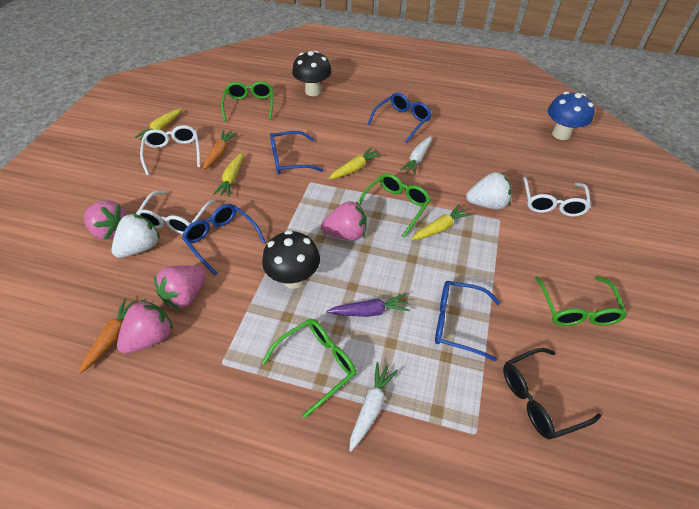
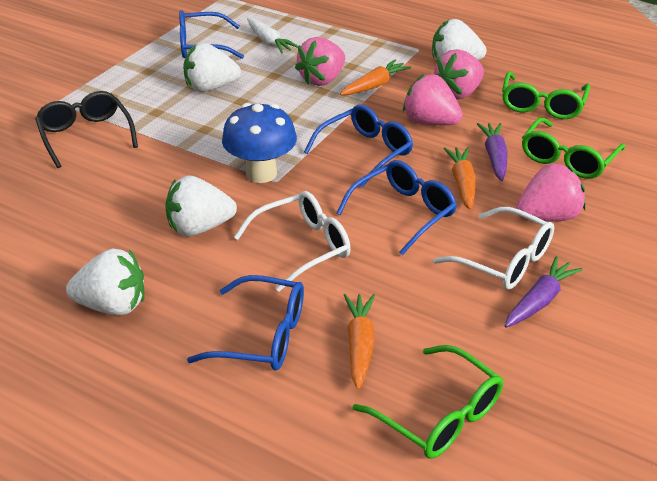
black mushroom: 2 -> 0
green glasses: 4 -> 3
orange carrot: 2 -> 3
purple carrot: 1 -> 2
white carrot: 2 -> 1
white glasses: 3 -> 2
white strawberry: 2 -> 4
yellow carrot: 4 -> 0

